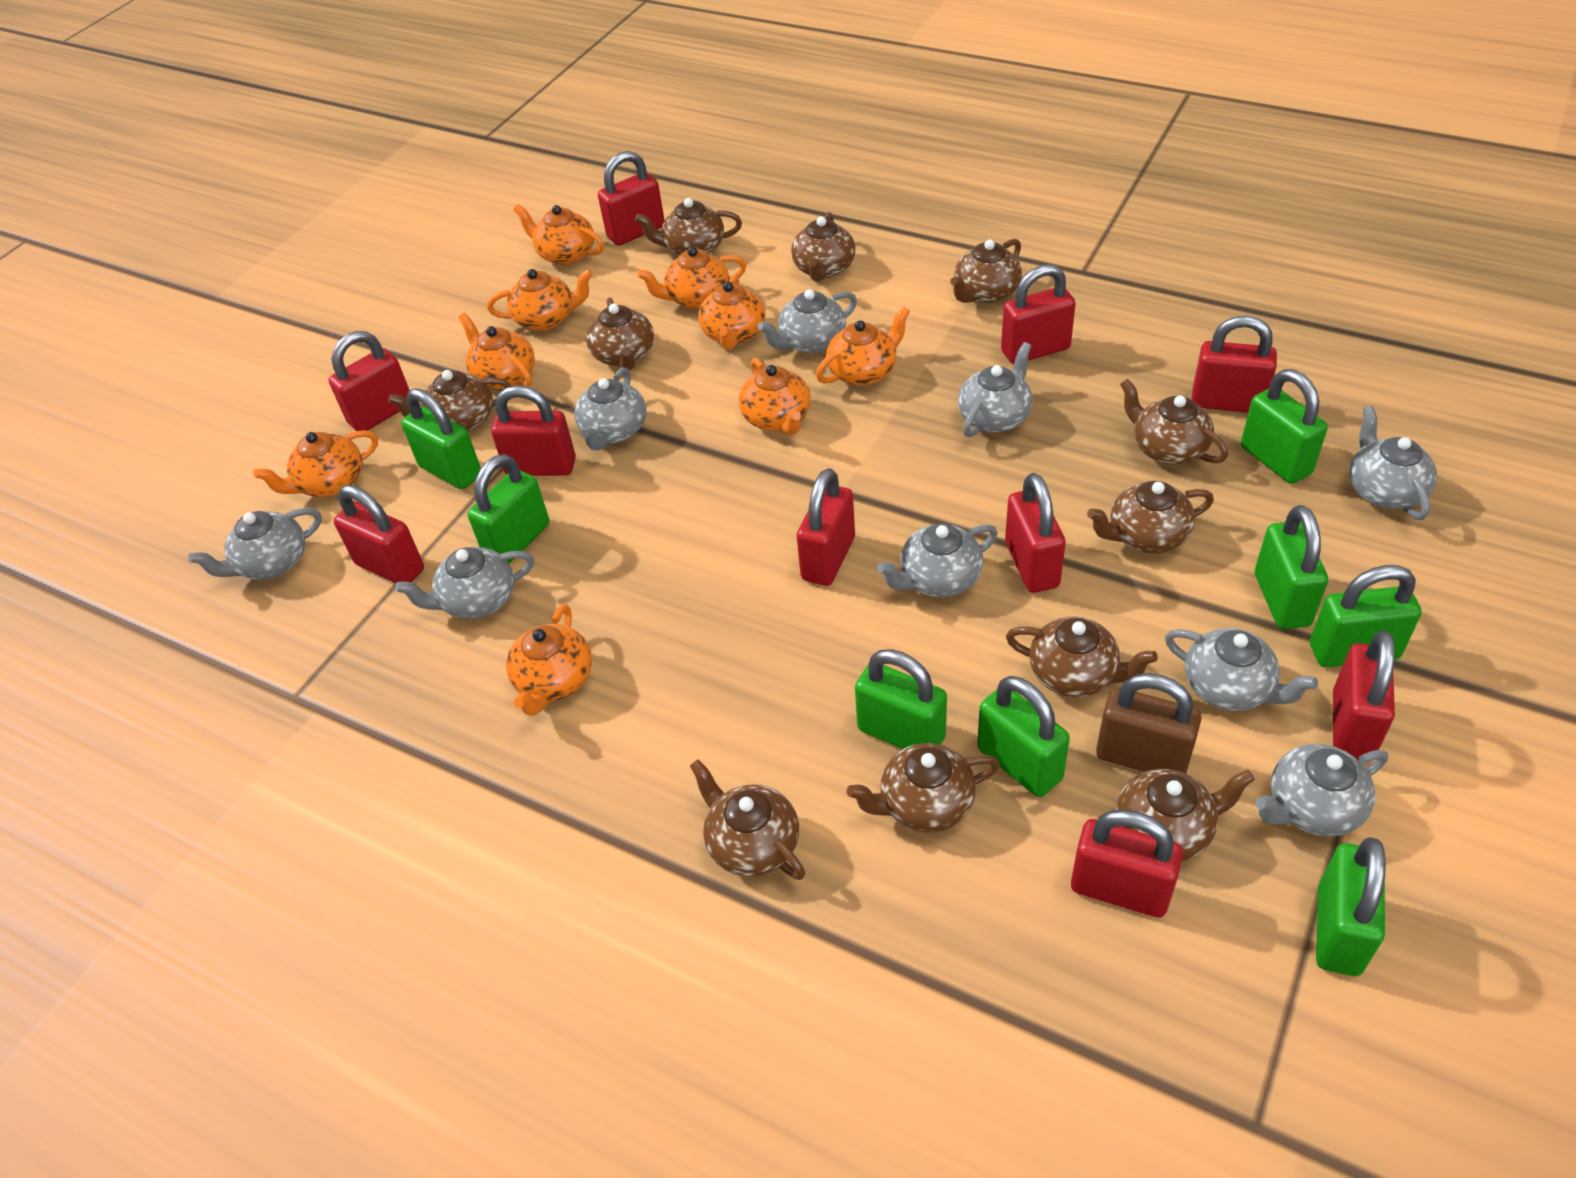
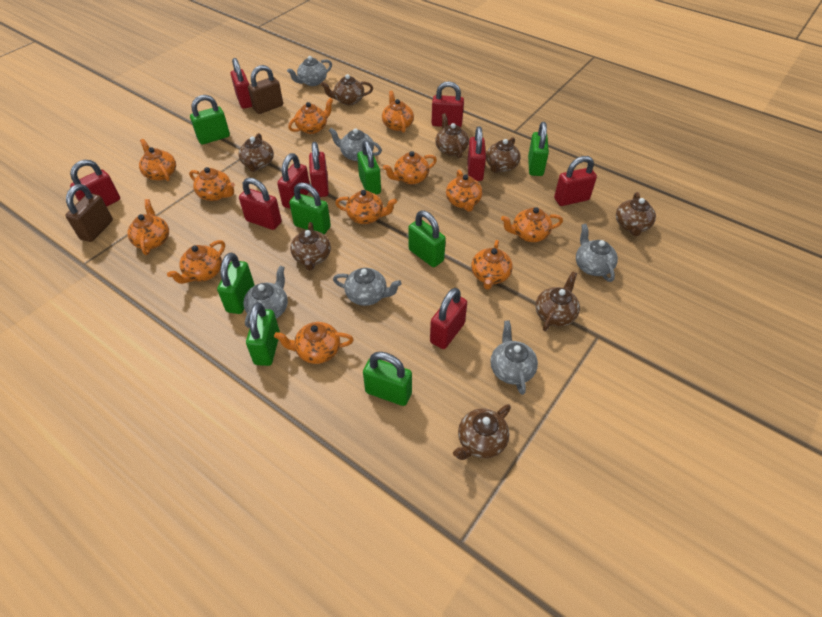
brown padlock: 1 -> 2
brown teapot: 11 -> 8
grey teapot: 9 -> 6
orange teapot: 9 -> 12
red padlock: 10 -> 9

